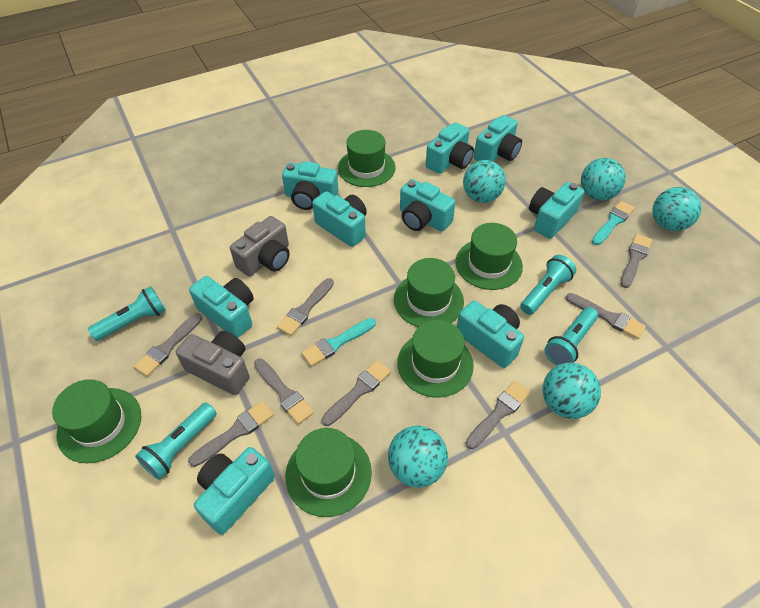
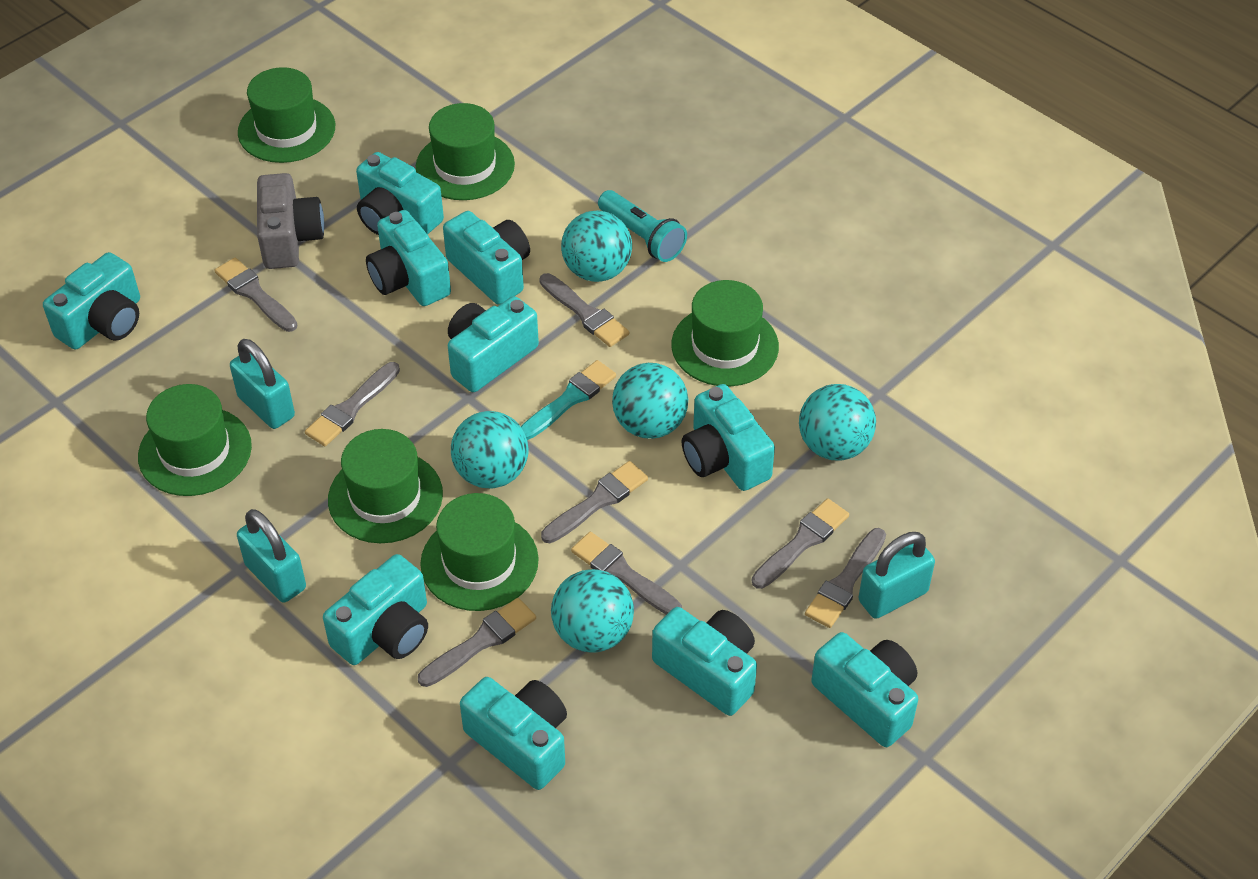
grey camera: 2 -> 1
turquoise brush: 2 -> 1
turquoise camera: 9 -> 10
turquoise flashlight: 4 -> 1
turquoise padlock: 0 -> 3

